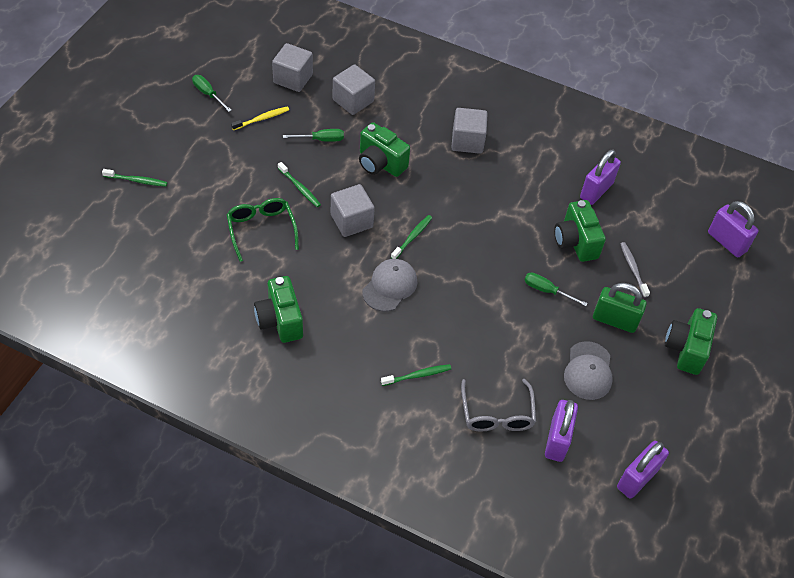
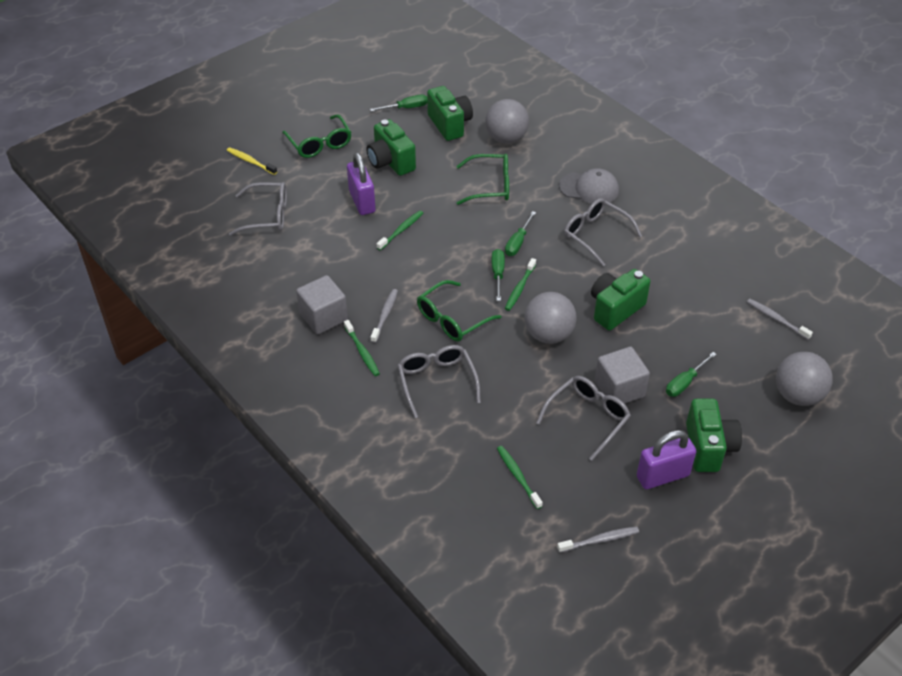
green glasses: 1 -> 3
green padlock: 1 -> 0
green screwdriver: 3 -> 4
grey ball: 0 -> 3
grey cap: 2 -> 1
grey cube: 4 -> 2
grey glasses: 1 -> 4
grey toothbrush: 1 -> 3
purple padlock: 4 -> 2

